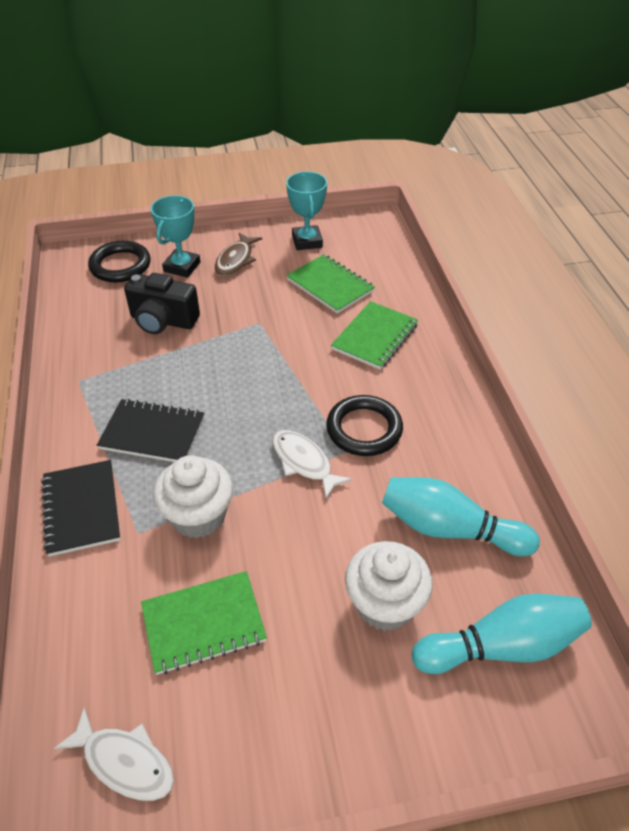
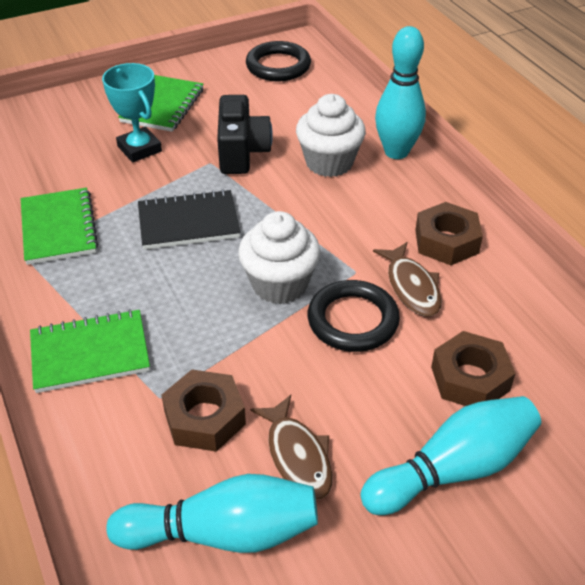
black notebook: 2 -> 1
brown fish: 1 -> 2
brown nut: 0 -> 3
turquoise bowling pin: 2 -> 3
turquoise trophy: 2 -> 1
white fish: 2 -> 0

